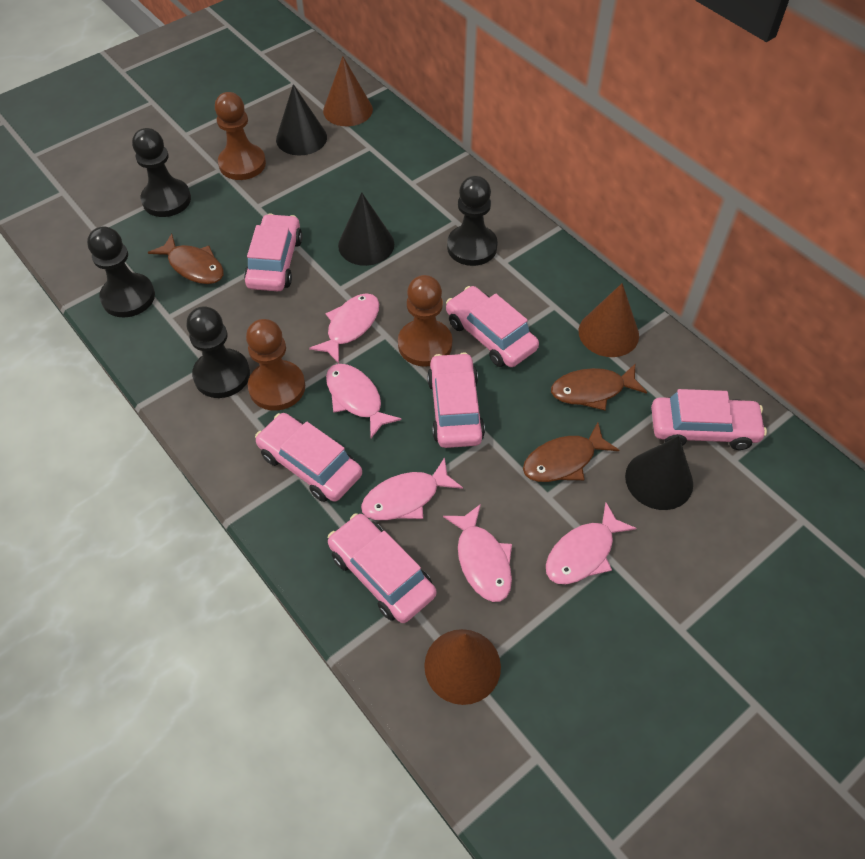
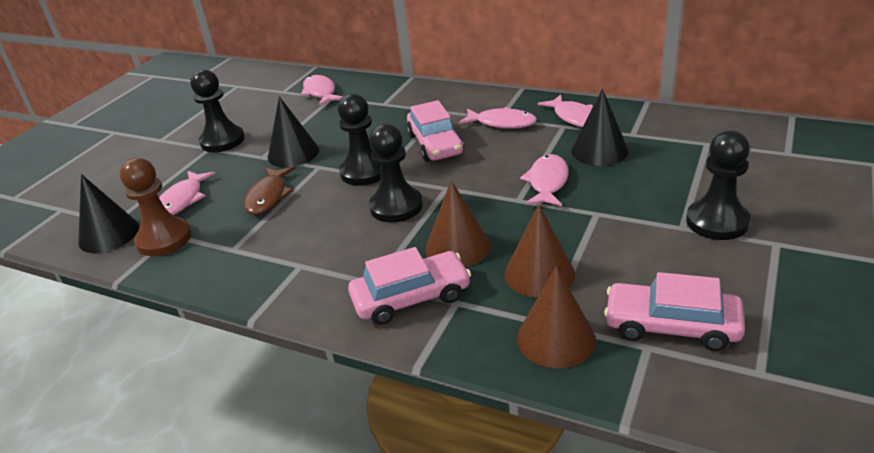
brown fish: 3 -> 1
brown pawn: 3 -> 1
pink car: 6 -> 3

